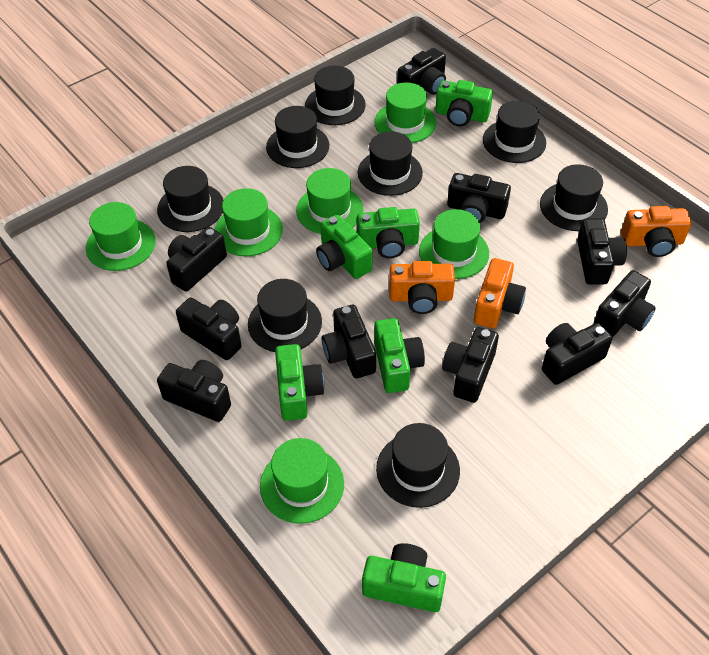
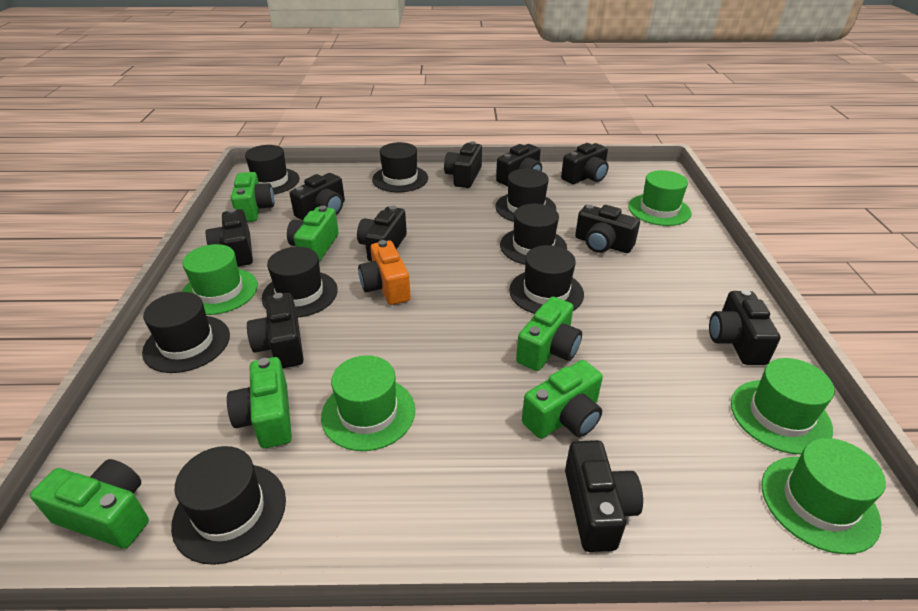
green hat: 6 -> 5
orange camera: 3 -> 1

